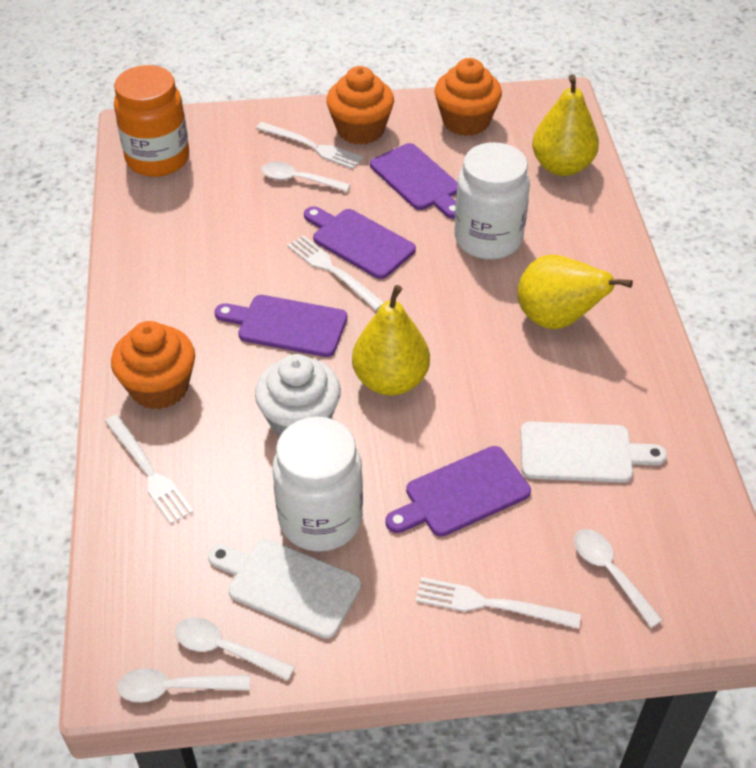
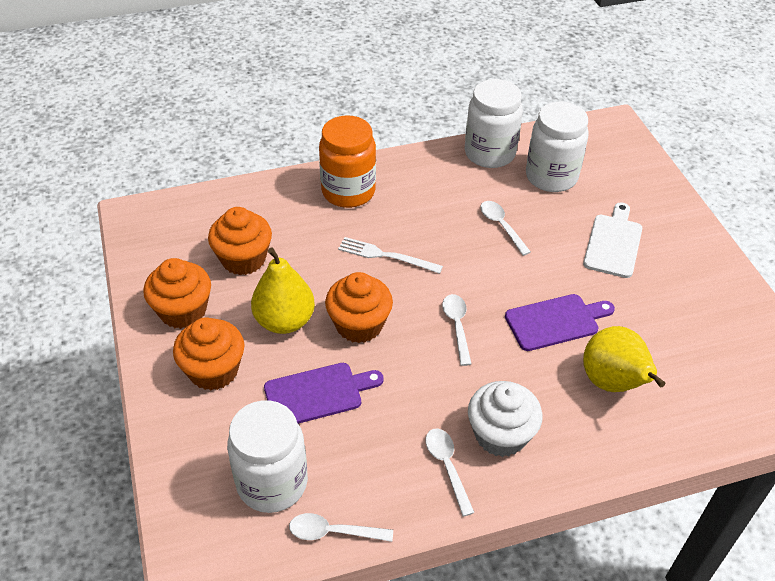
orange cupcake: 3 -> 4
purple cutting board: 4 -> 2
white cutting board: 2 -> 1
white fork: 4 -> 1
white jar: 2 -> 3
yellow pear: 3 -> 2

